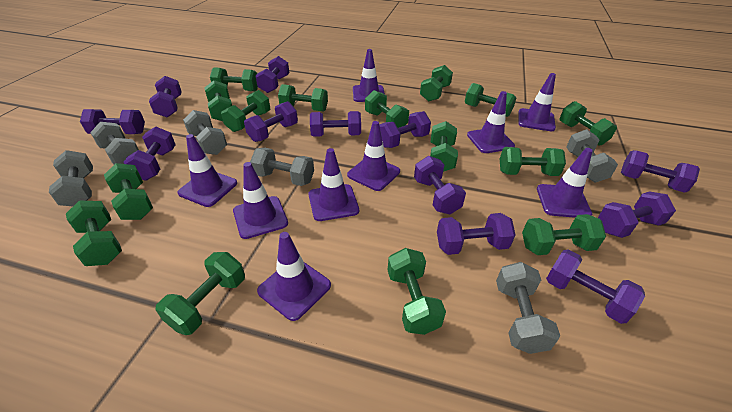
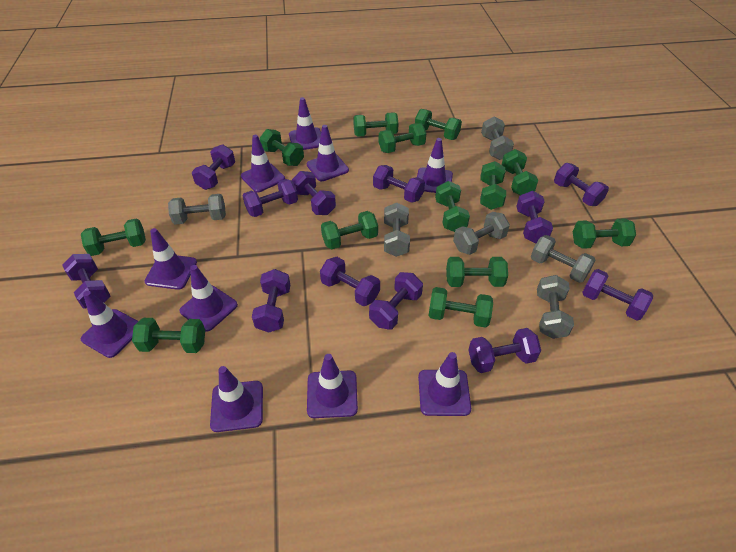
green dumbbell: 15 -> 13
purple traffic cone: 9 -> 10

